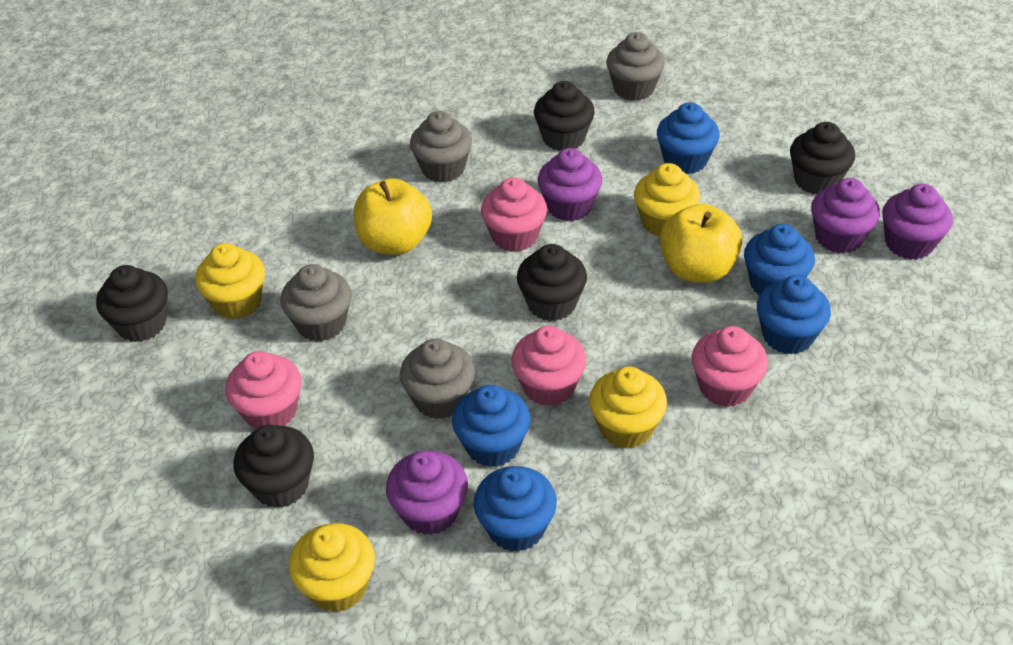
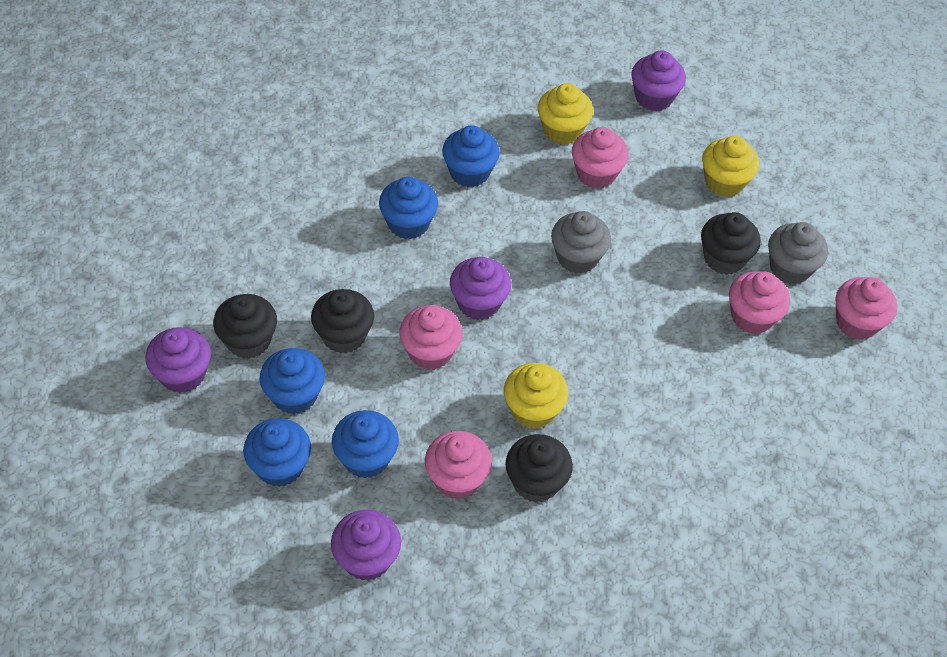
black cupcake: 5 -> 4
grey cupcake: 4 -> 2
pink cupcake: 4 -> 5
yellow apple: 2 -> 0
yellow cupcake: 4 -> 3

